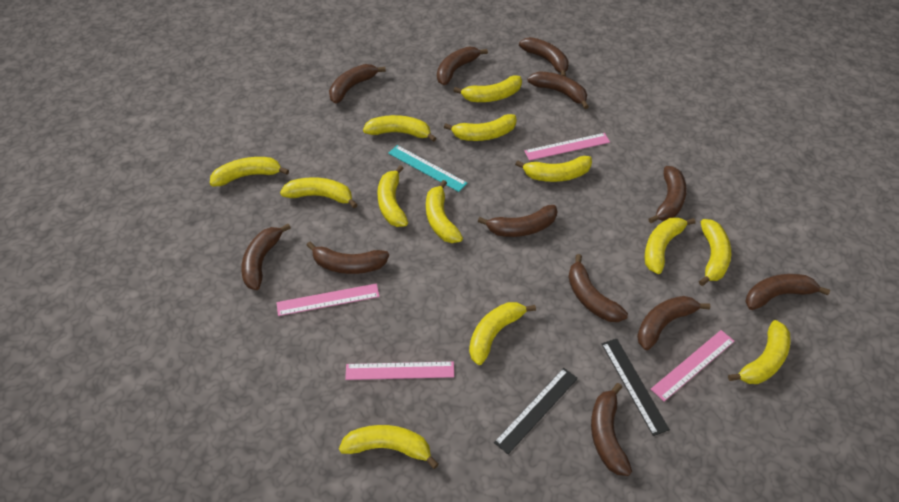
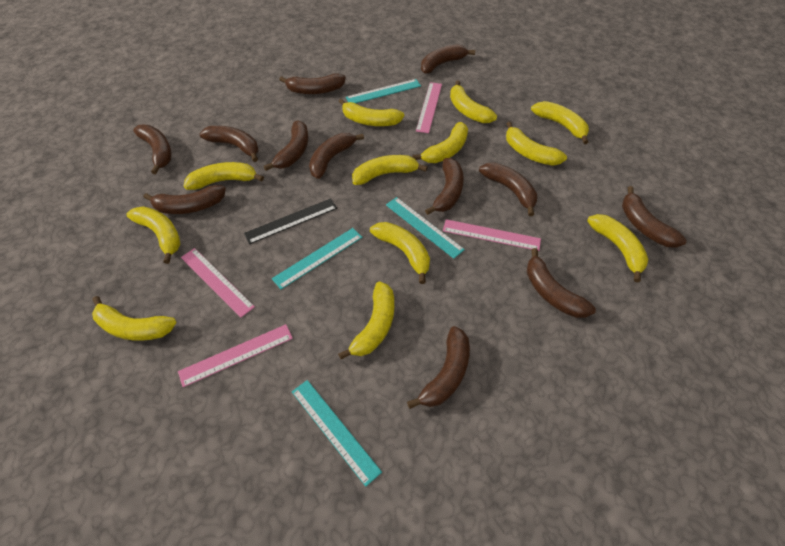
black ruler: 2 -> 1
turquoise ruler: 1 -> 4
yellow banana: 13 -> 12

